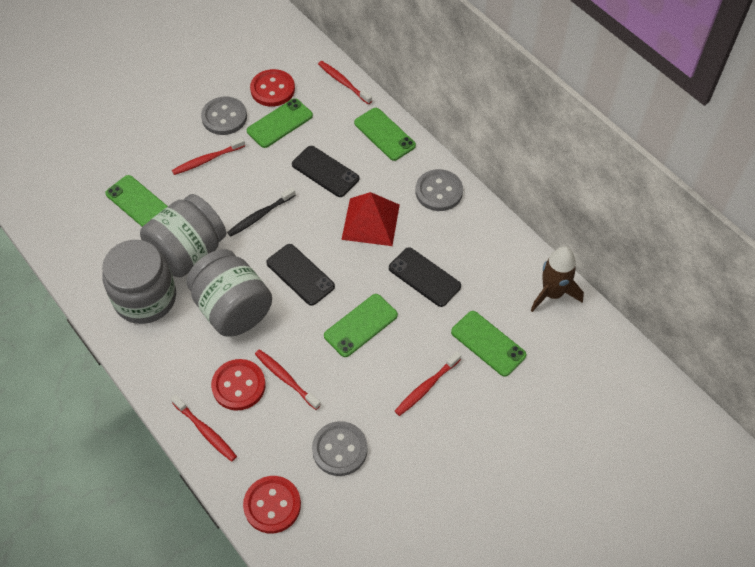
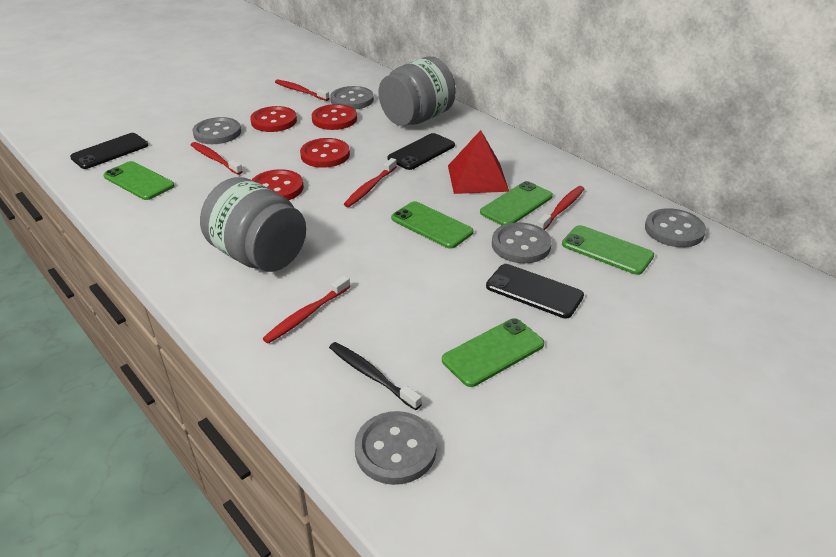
brown rocket: 1 -> 0
grey button: 3 -> 5
grey jar: 3 -> 2
red button: 3 -> 4

